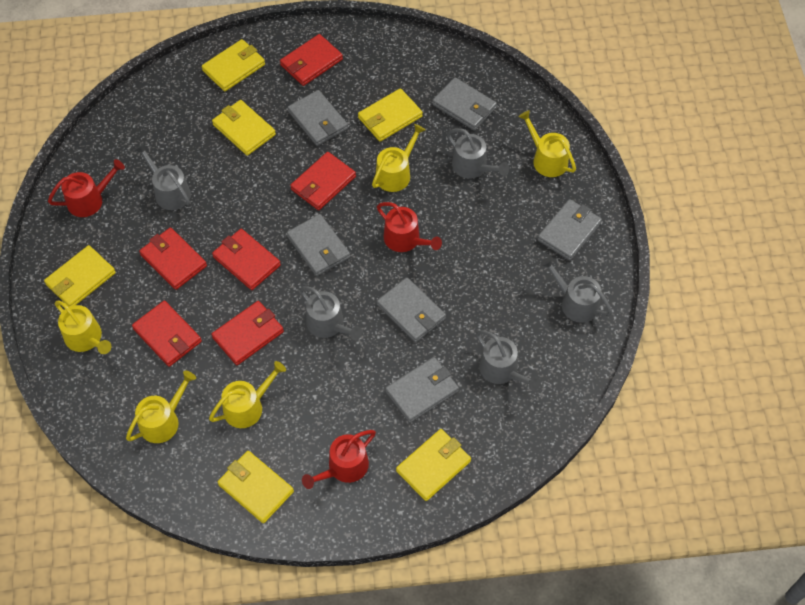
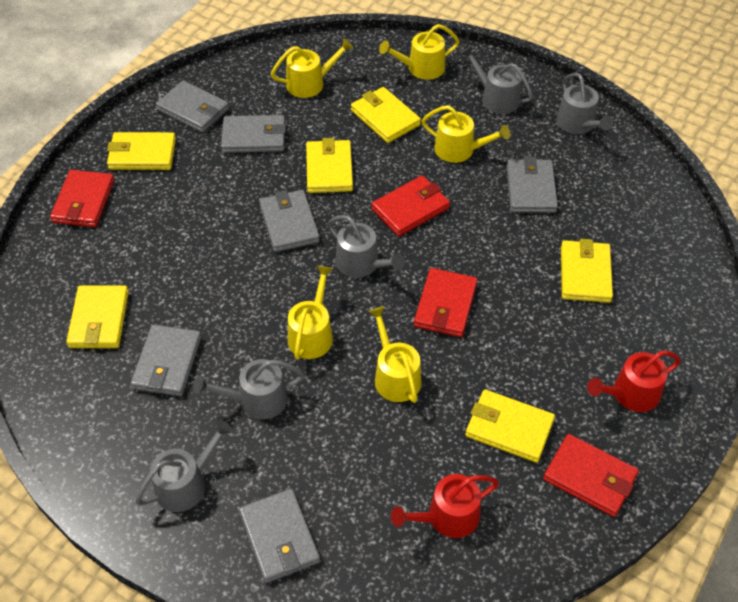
red wallet: 6 -> 4
red watering can: 3 -> 2

